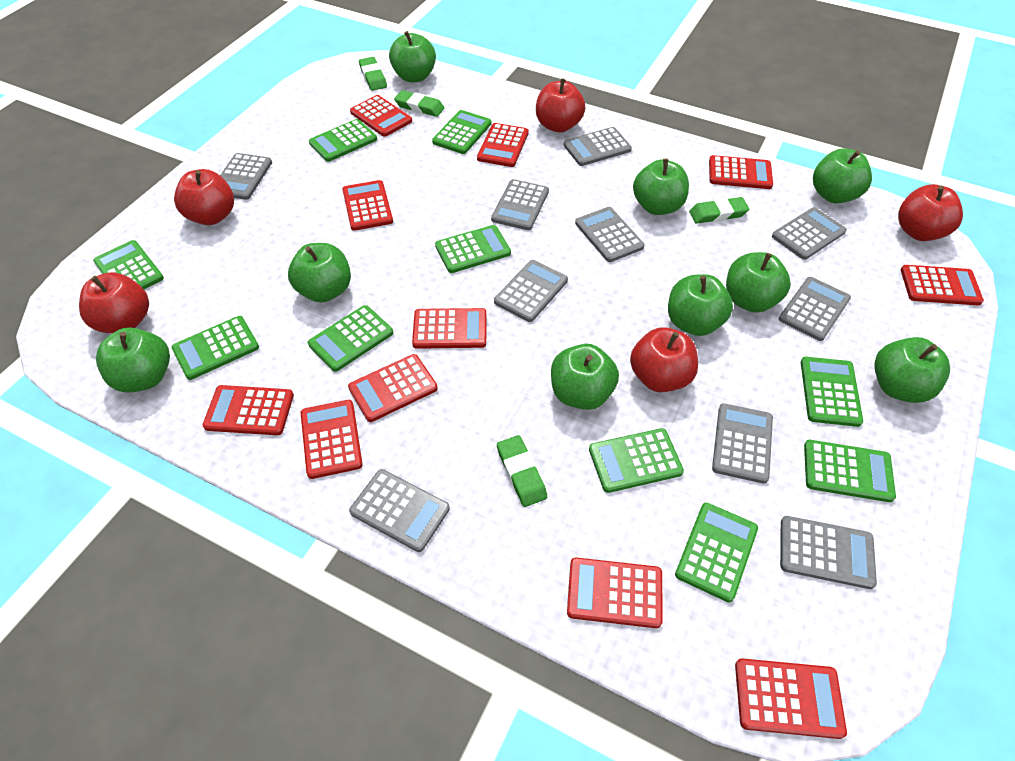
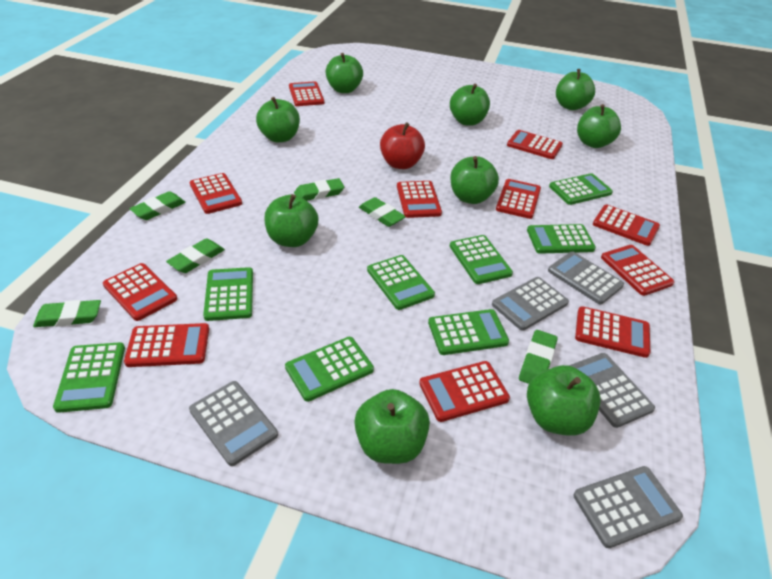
green calculator: 10 -> 8
green eraser: 4 -> 6
grey calculator: 10 -> 5
red apple: 5 -> 1

